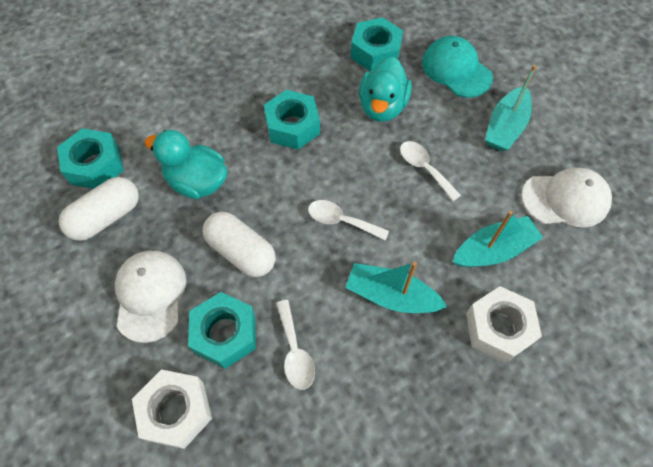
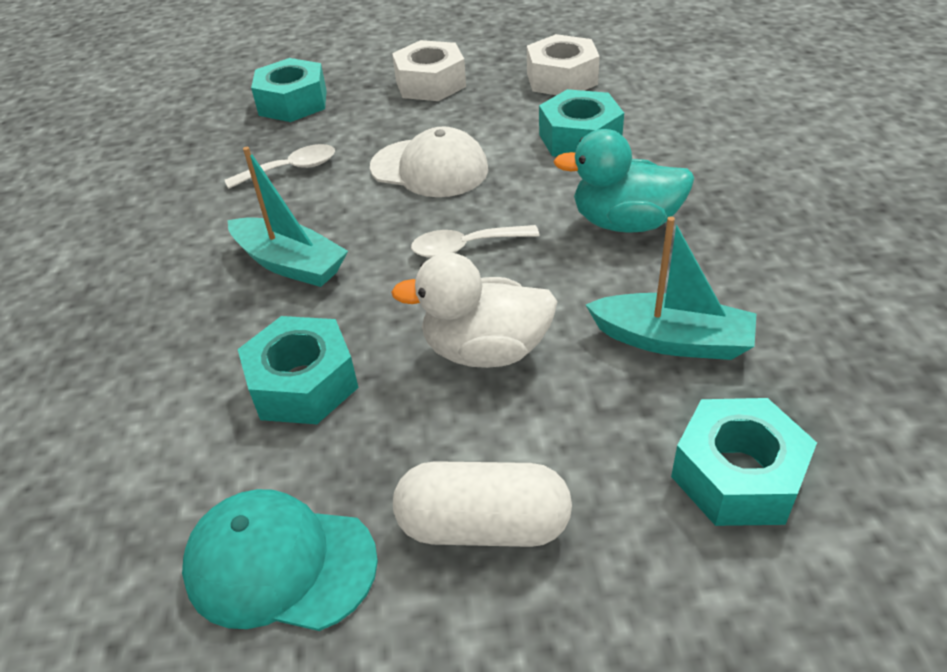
turquoise boat: 3 -> 2
turquoise duck: 2 -> 1
white cap: 2 -> 1
white capsule: 2 -> 1
white duck: 0 -> 1
white spoon: 3 -> 2

